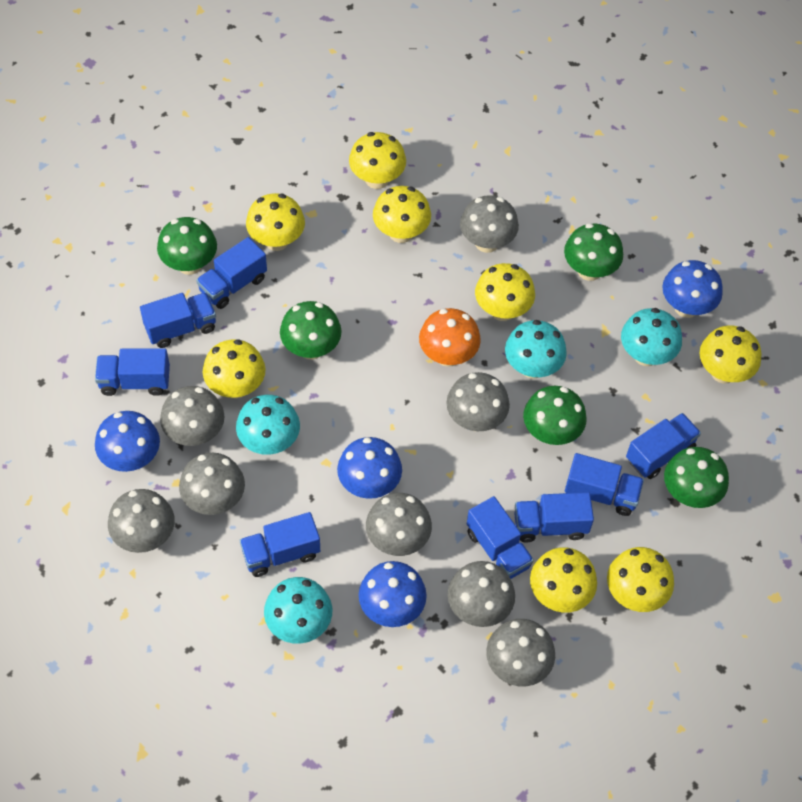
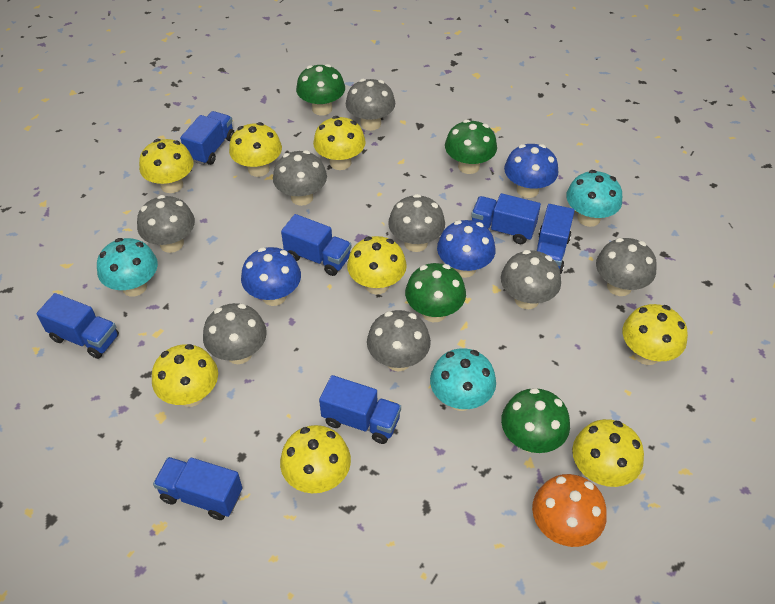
blue mushroom: 4 -> 3
blue truck: 8 -> 7
green mushroom: 5 -> 4
turquoise mushroom: 4 -> 3

